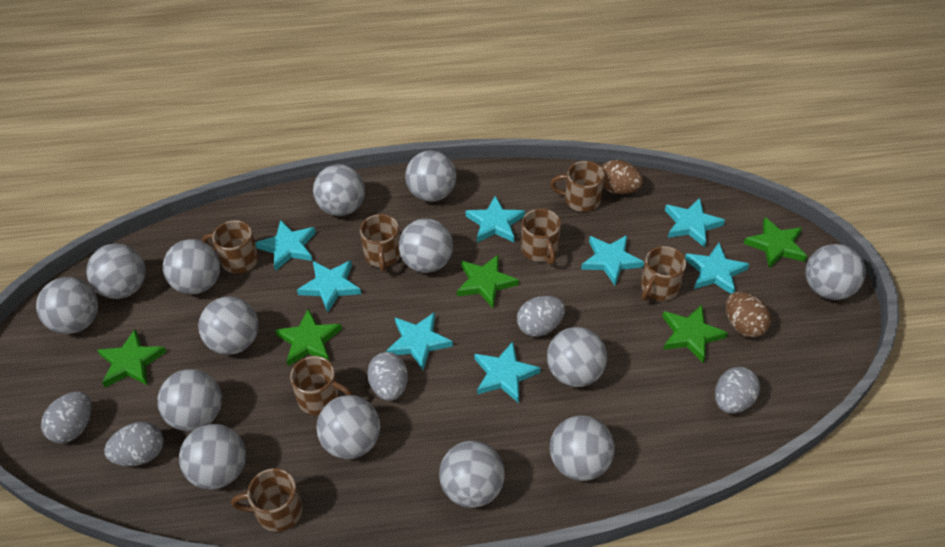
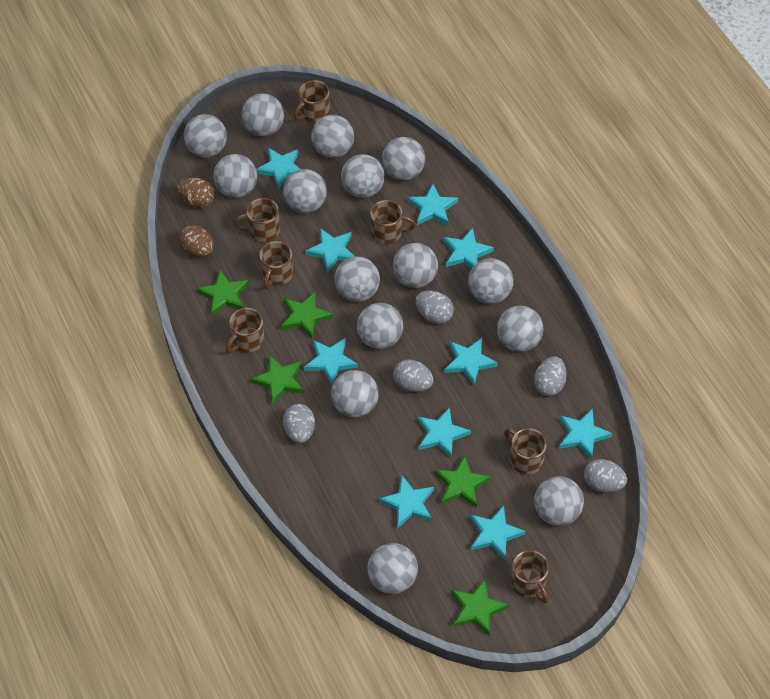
grey ball: 14 -> 15
turquoise star: 8 -> 10

